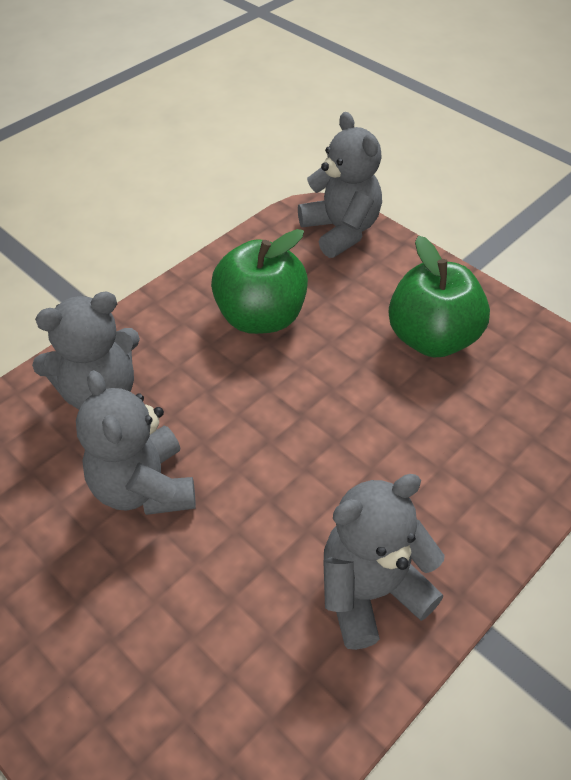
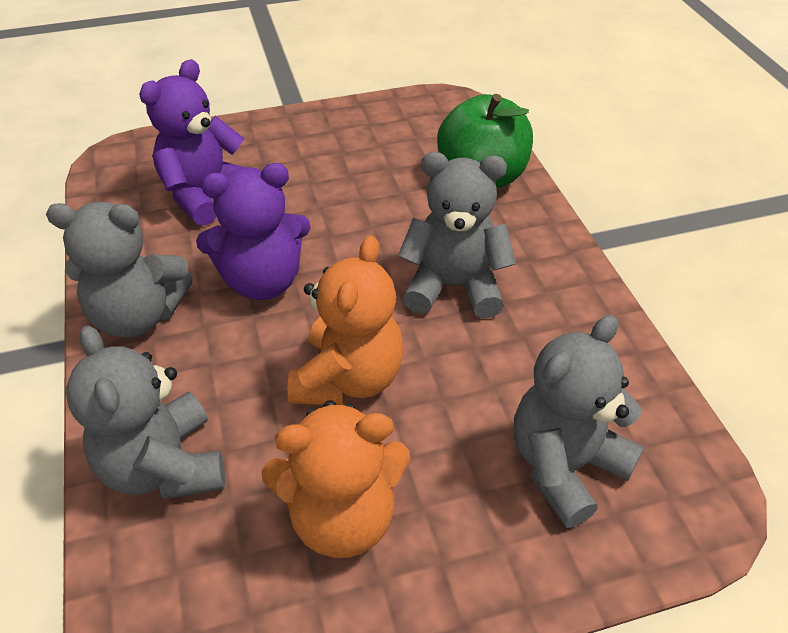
green apple: 2 -> 1
orange teddy bear: 0 -> 2
purple teddy bear: 0 -> 2

